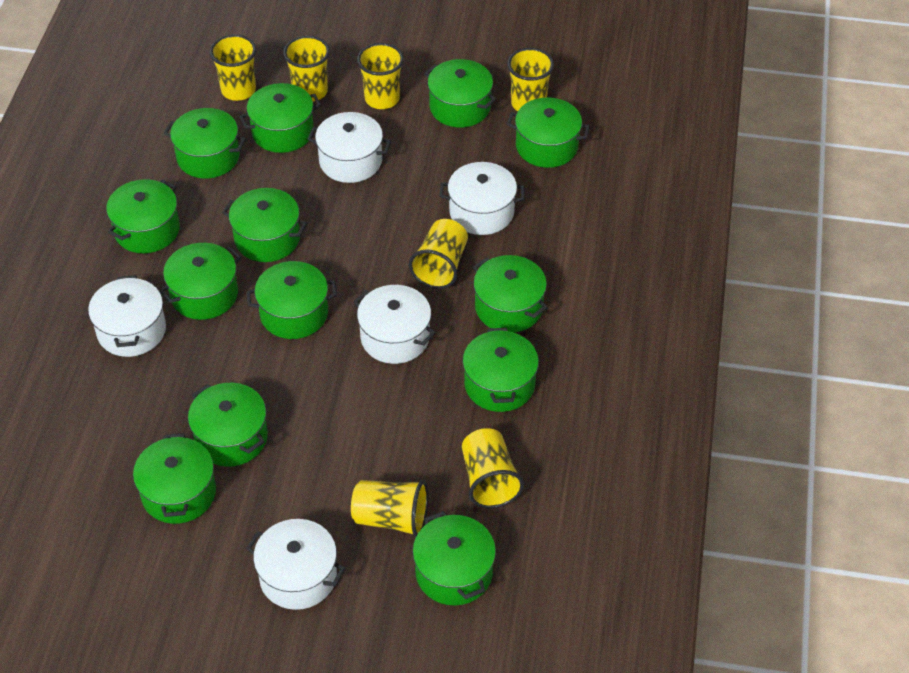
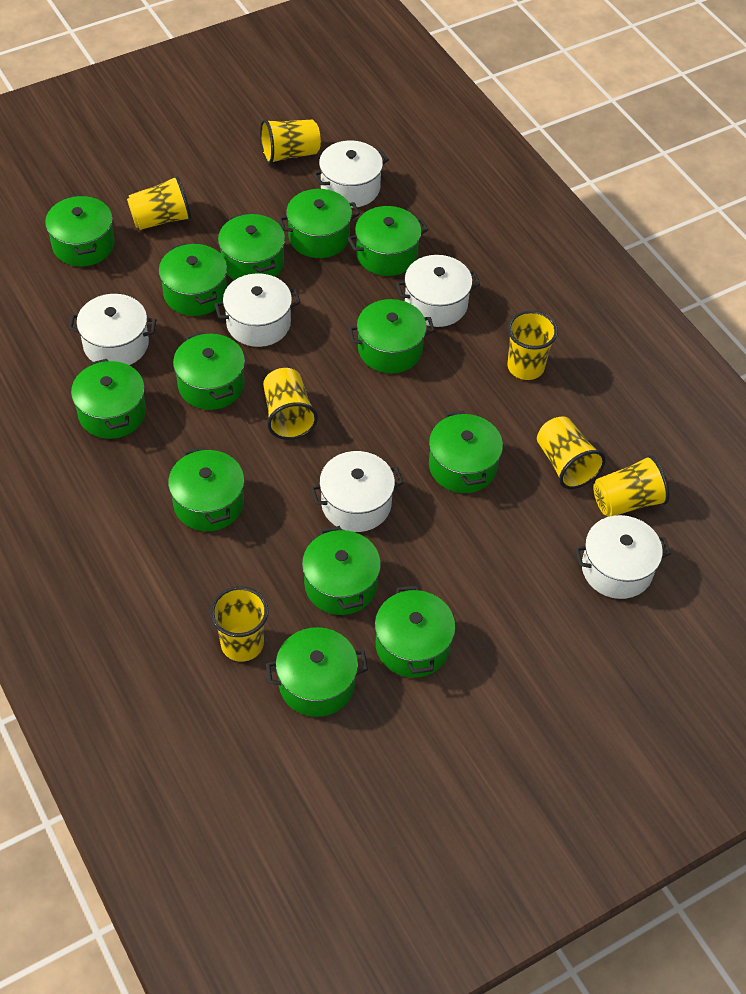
white pot: 5 -> 6

